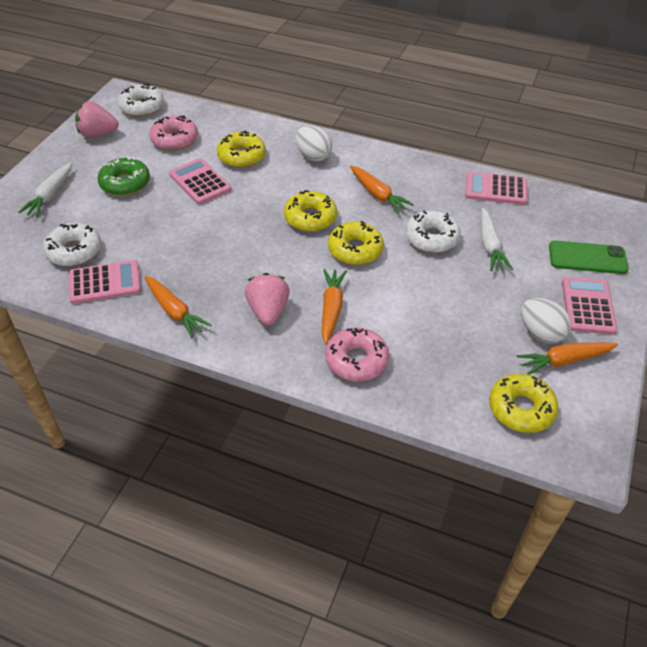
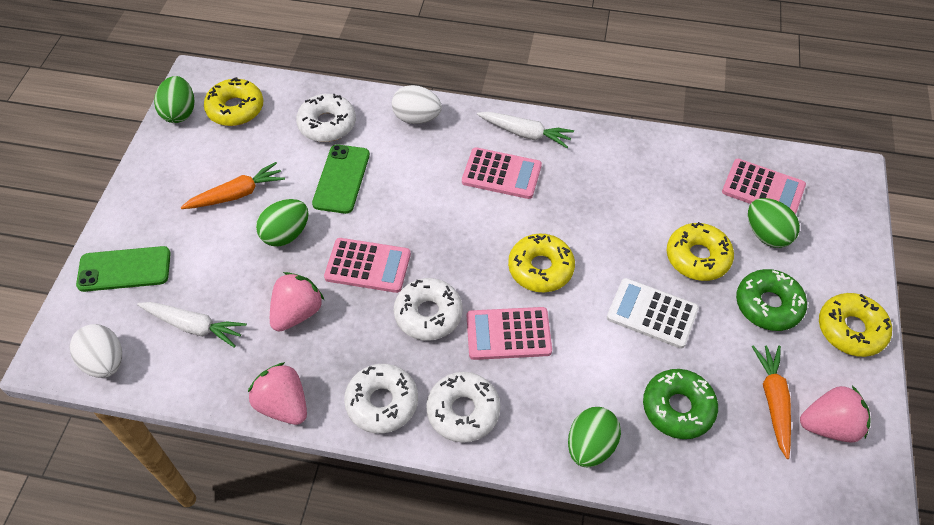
green donut: 1 -> 2
green egg: 0 -> 4
green phone: 1 -> 2
orange carrot: 4 -> 2
pink donut: 2 -> 0
pink strawberry: 2 -> 3
white calculator: 0 -> 1
white donut: 3 -> 4

